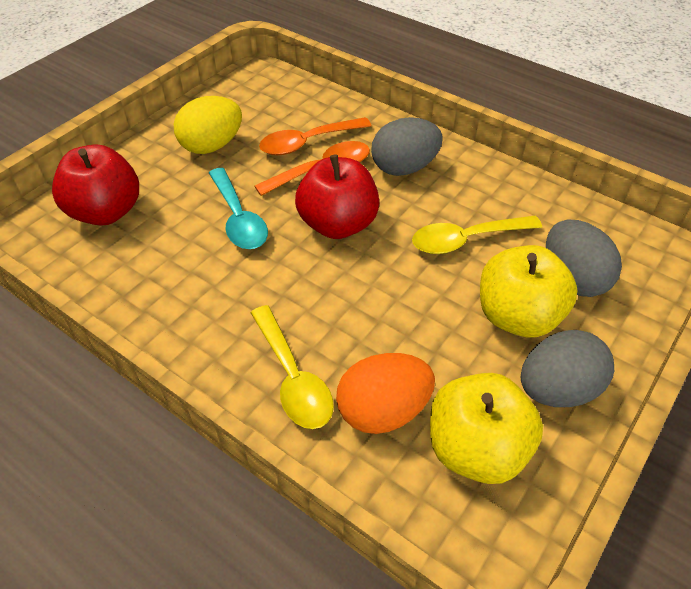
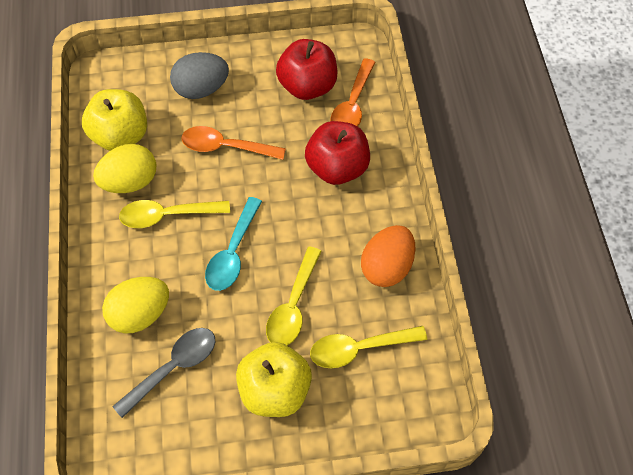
grey egg: 3 -> 1
grey spoon: 0 -> 1
yellow egg: 1 -> 2
yellow spoon: 2 -> 3

